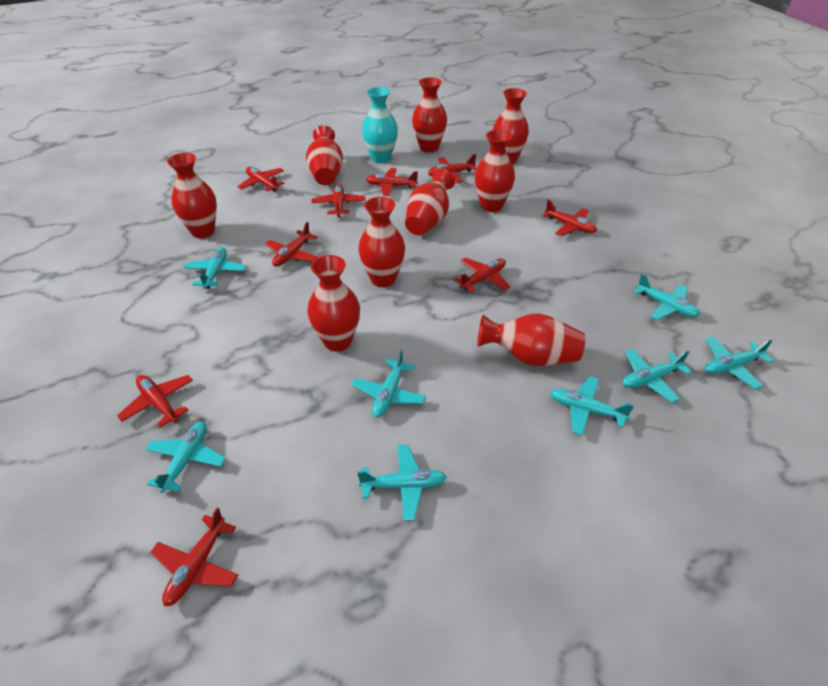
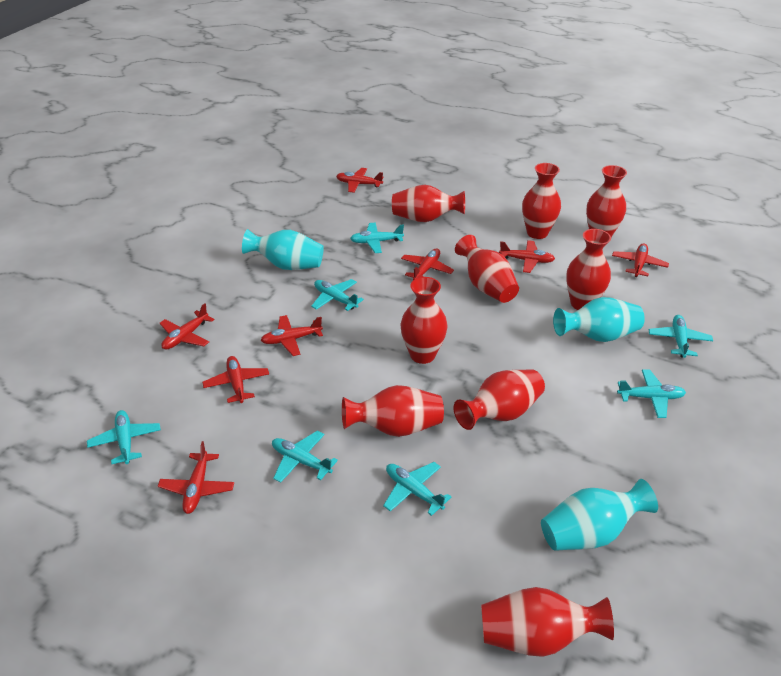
red plane: 9 -> 8
turquoise plane: 8 -> 7
turquoise vase: 1 -> 3

